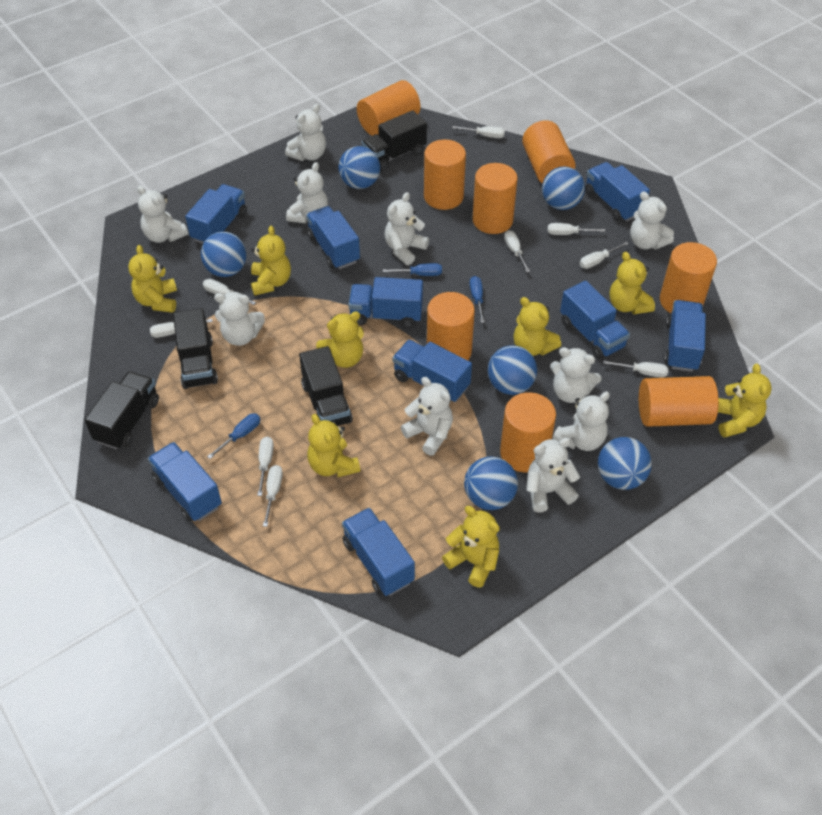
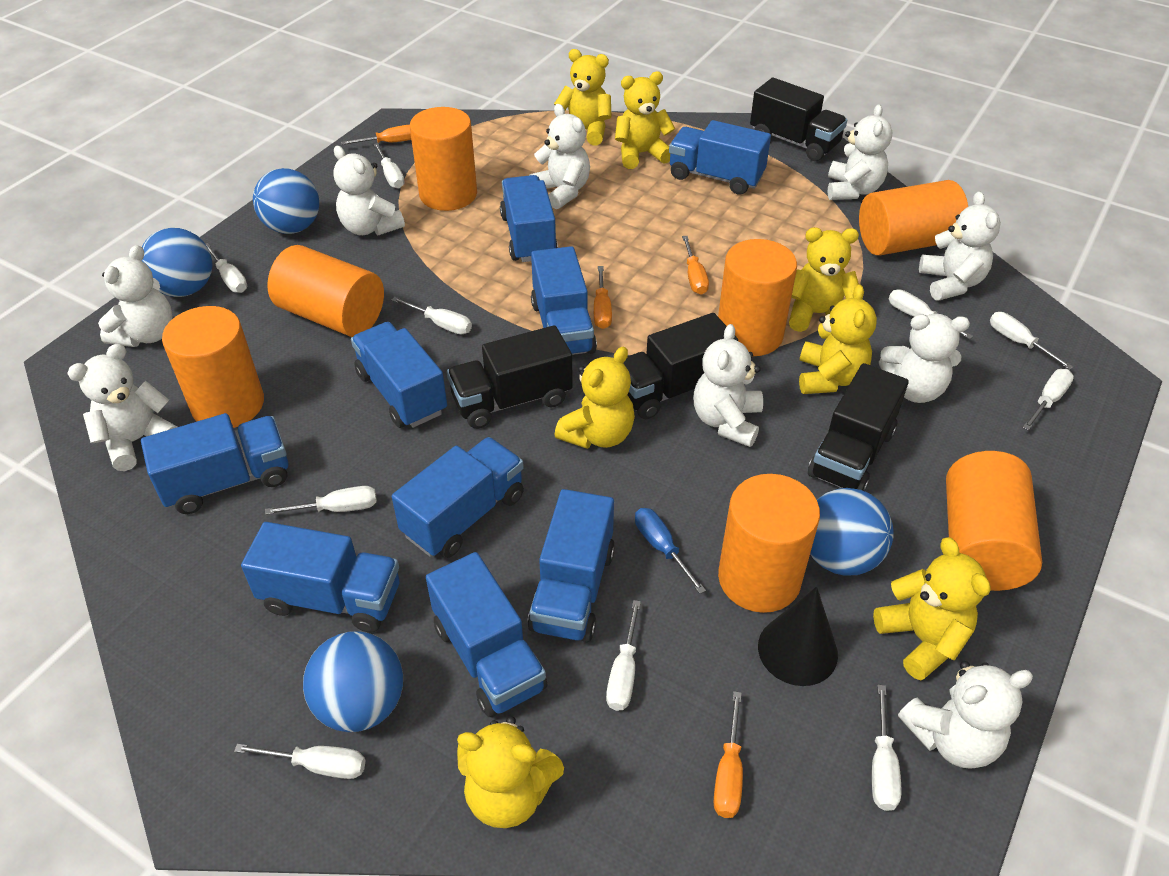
black cone: 0 -> 1
blue ball: 6 -> 4
blue screwdriver: 3 -> 1
orange cylinder: 8 -> 7
orange screwdriver: 0 -> 4
white screwdriver: 9 -> 10
white teddy bear: 10 -> 9
yellow teddy bear: 8 -> 7

